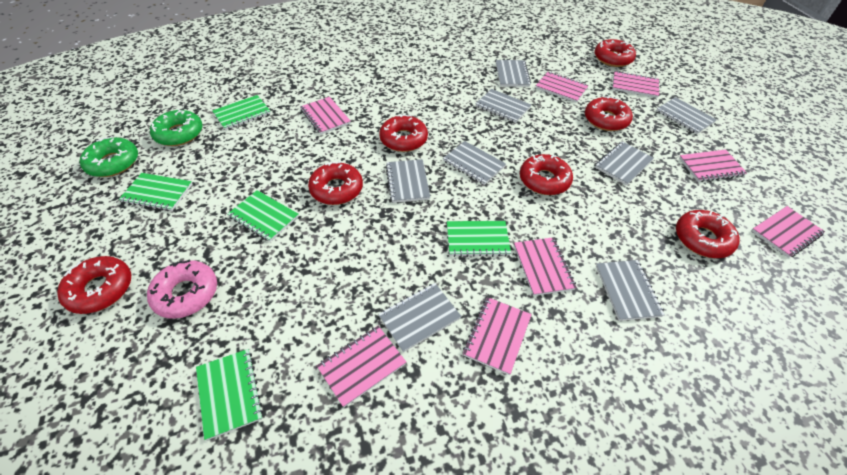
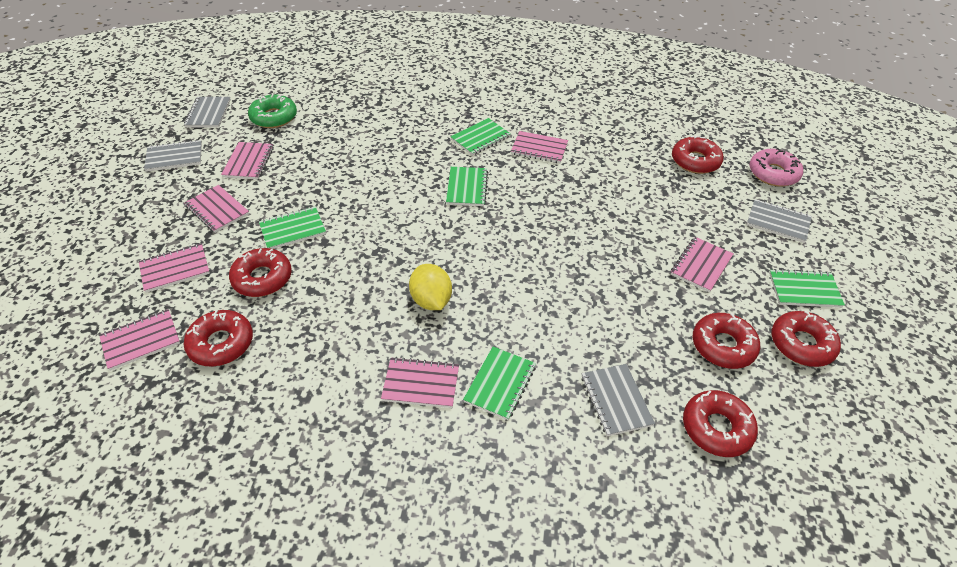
green donut: 2 -> 1
grey notebook: 8 -> 4
pink notebook: 8 -> 7
red donut: 7 -> 6
yellow lemon: 0 -> 1

